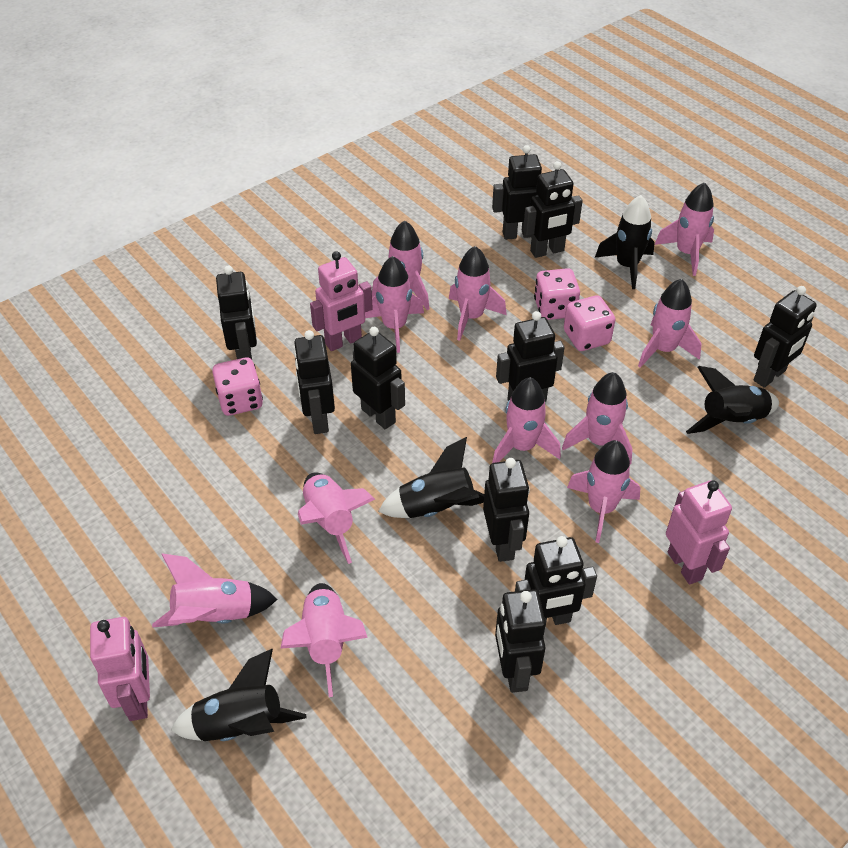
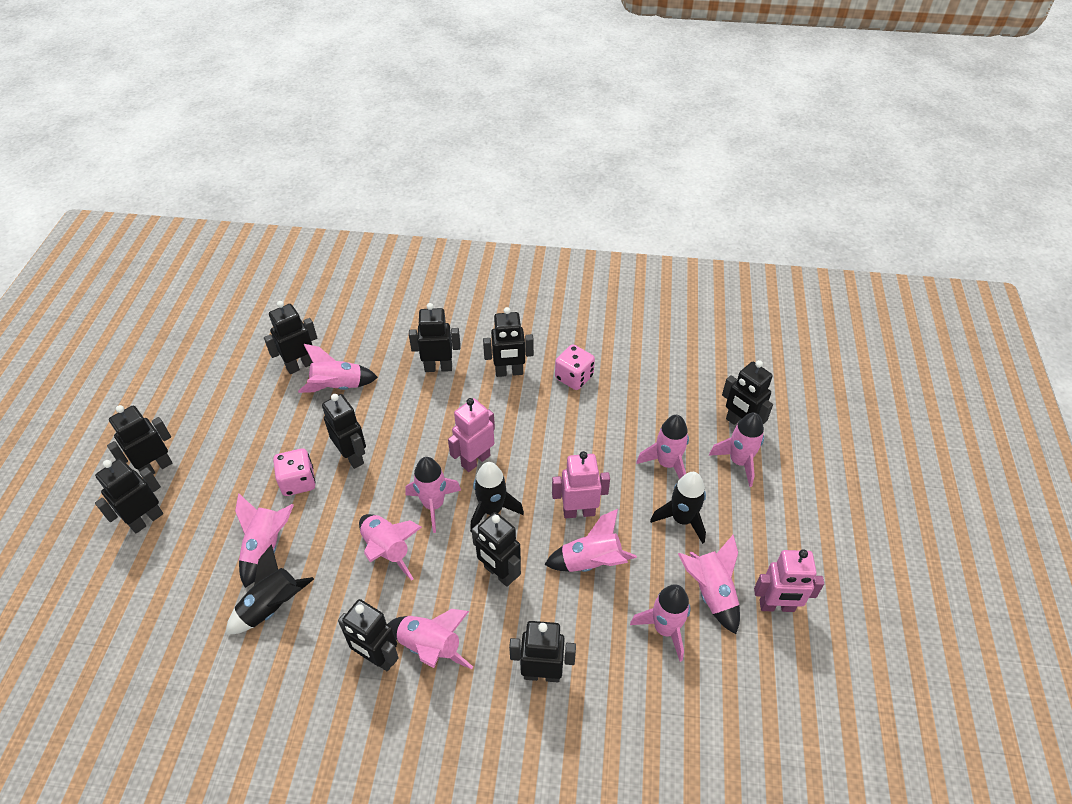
black rocket: 4 -> 3
pink dice: 3 -> 2
pink rocket: 11 -> 10

